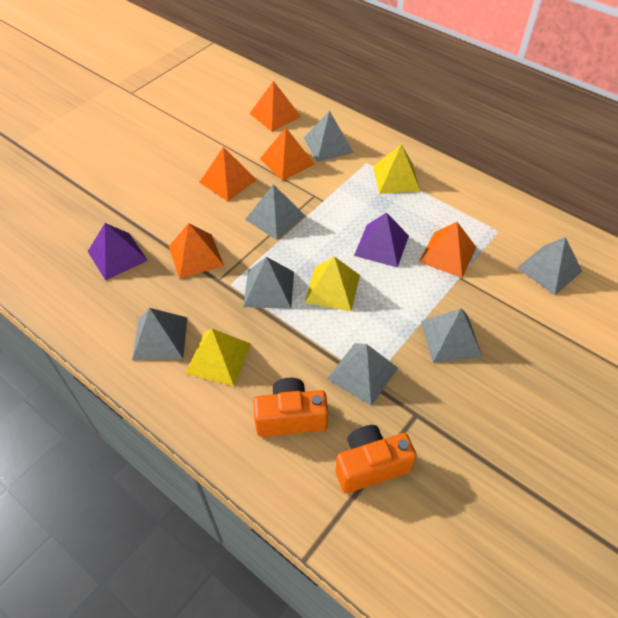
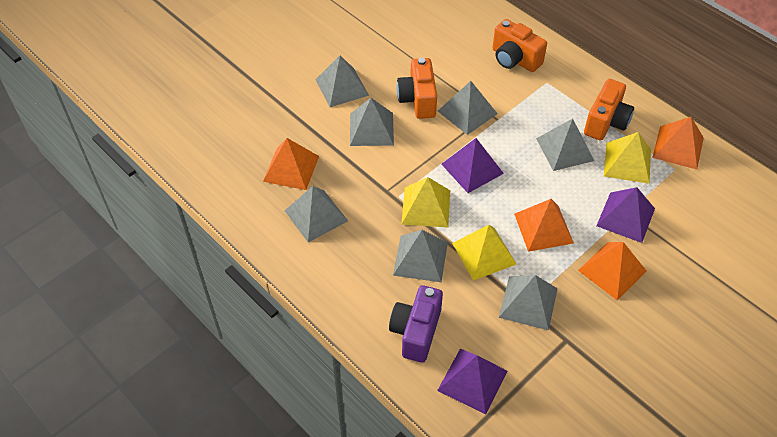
orange camera: 2 -> 3
orange pyramid: 5 -> 4
purple camera: 0 -> 1
purple pyramid: 2 -> 3

